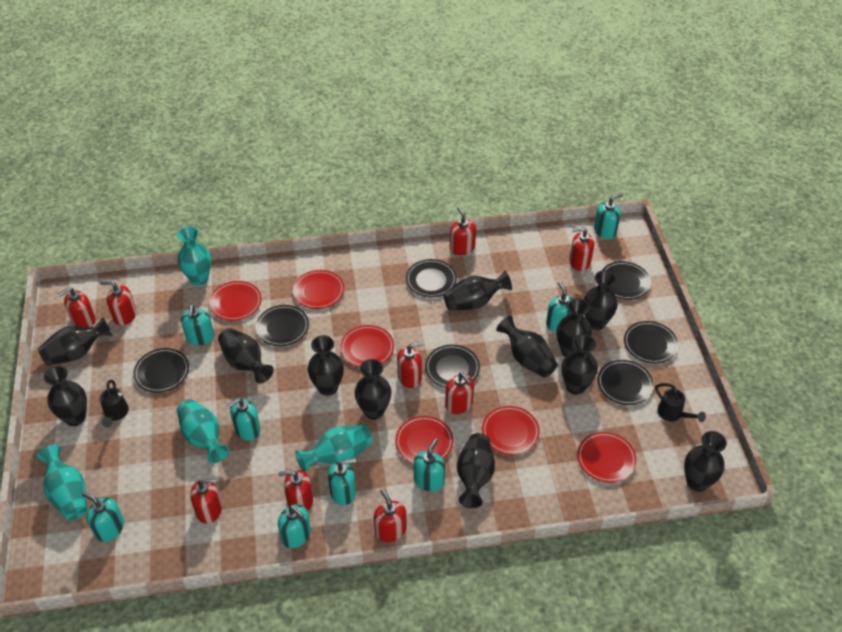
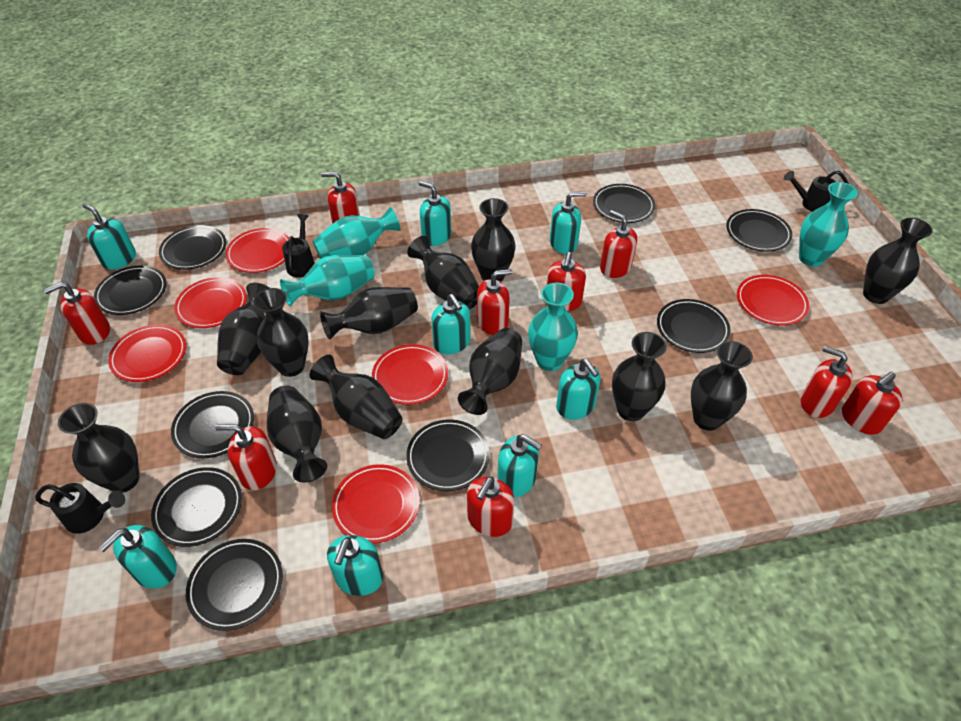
black plate: 7 -> 9
black watering can: 2 -> 3

